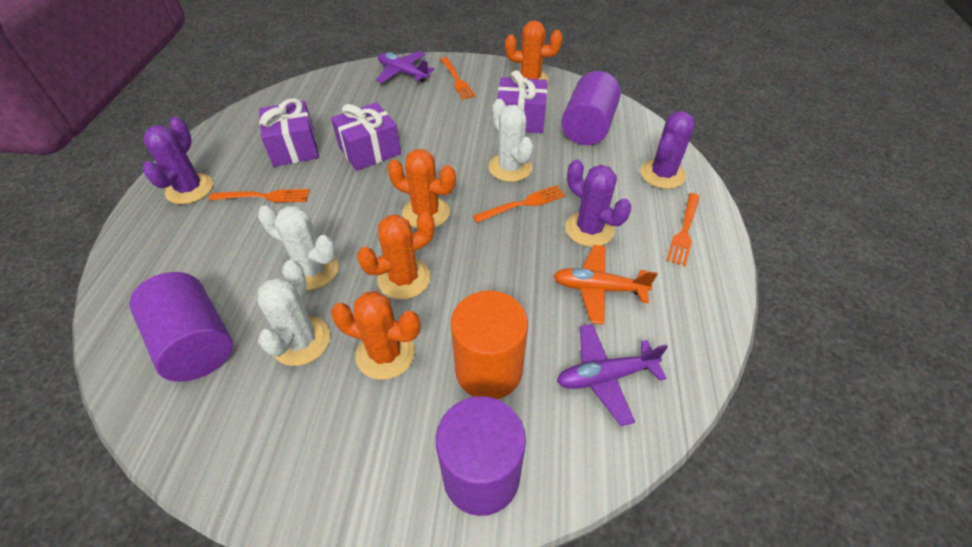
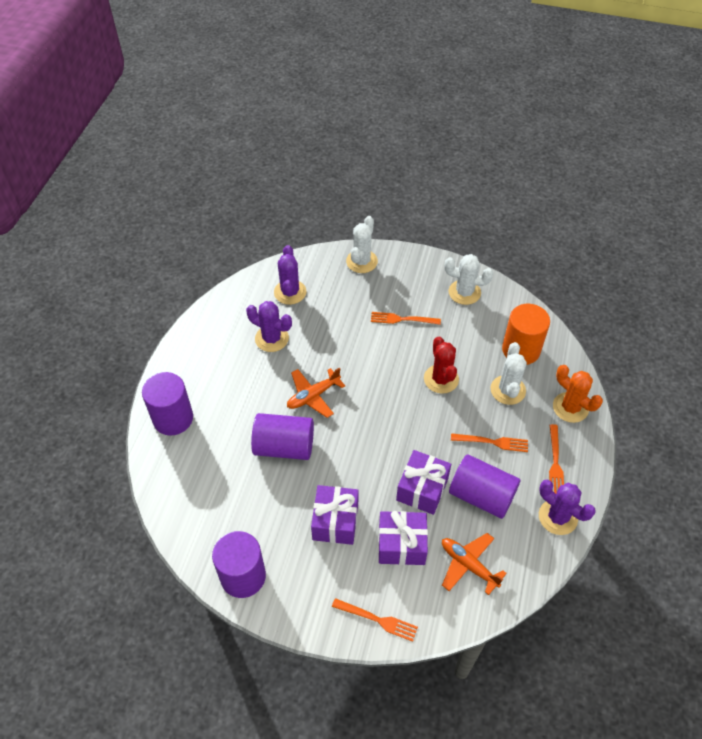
orange cactus: 4 -> 1
orange plane: 1 -> 2
purple cylinder: 3 -> 4
purple plane: 2 -> 0
red cactus: 0 -> 1

